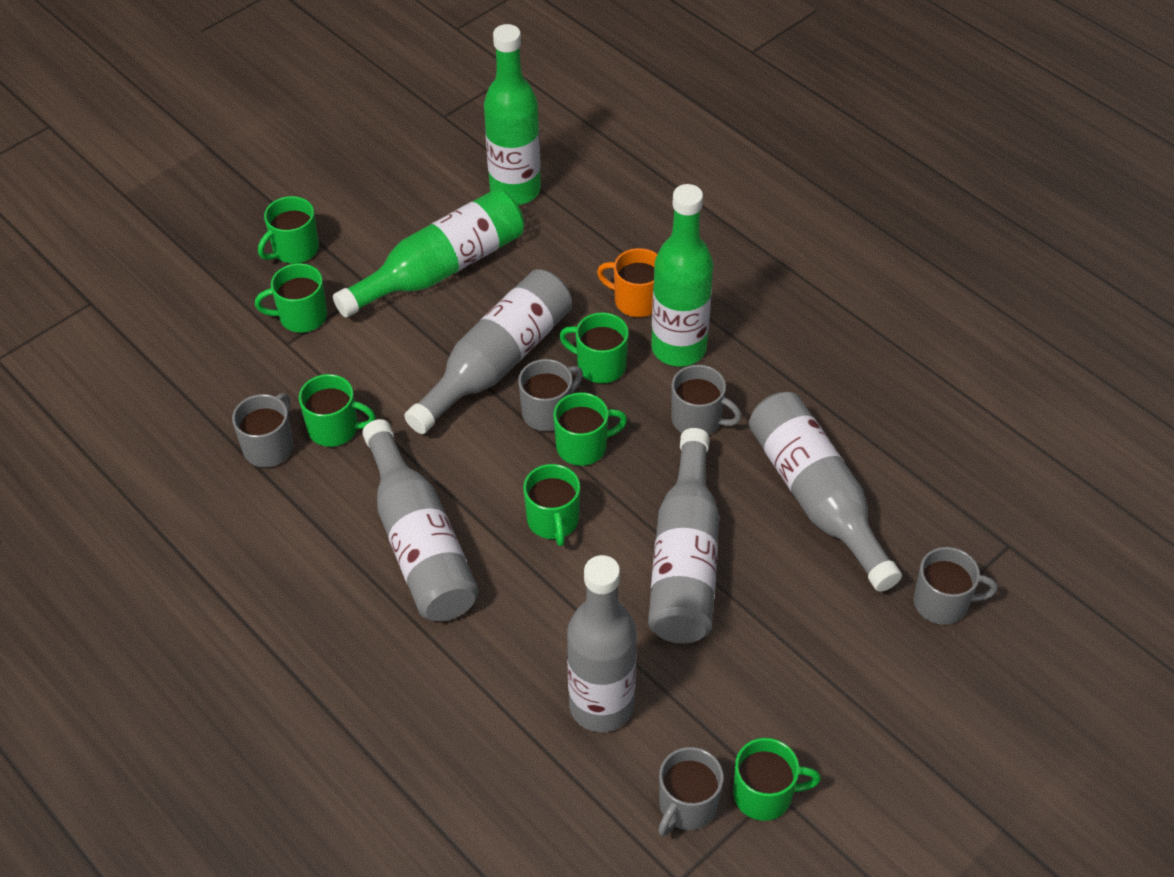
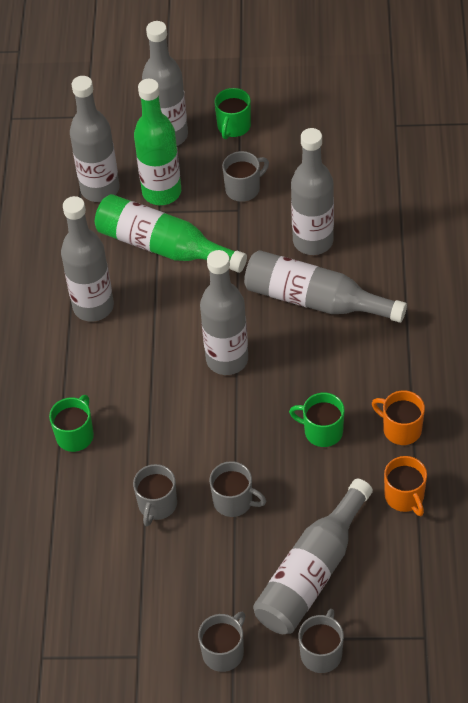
green bottle: 3 -> 2
green mug: 7 -> 3
grey bottle: 5 -> 7
orange mug: 1 -> 2

